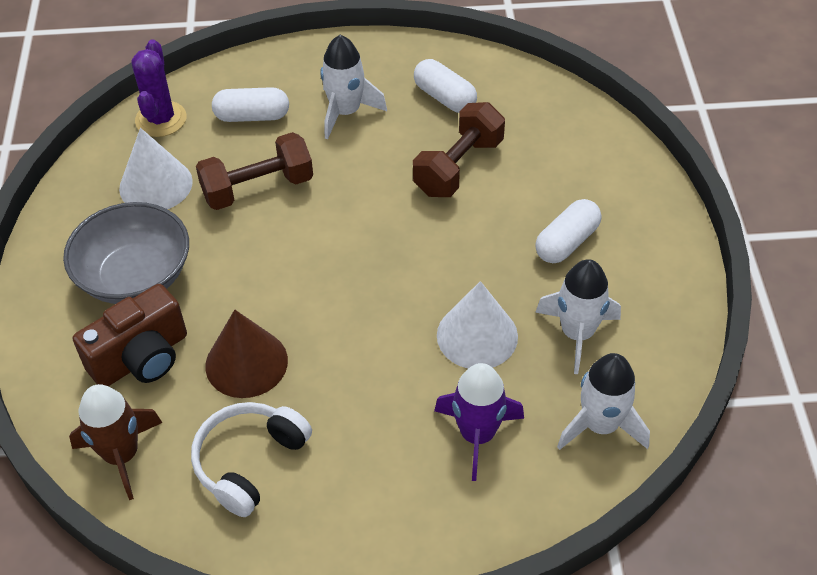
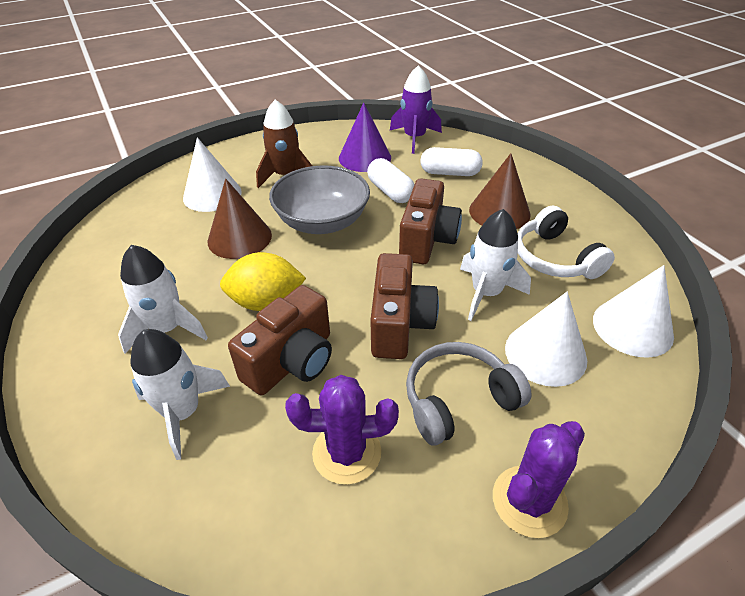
brown camera: 1 -> 3
brown cone: 1 -> 2
brown dumbbell: 2 -> 0
grey headphones: 0 -> 1
purple cactus: 1 -> 2
purple cone: 0 -> 1
white capsule: 3 -> 2
white cone: 2 -> 3
yellow lemon: 0 -> 1

